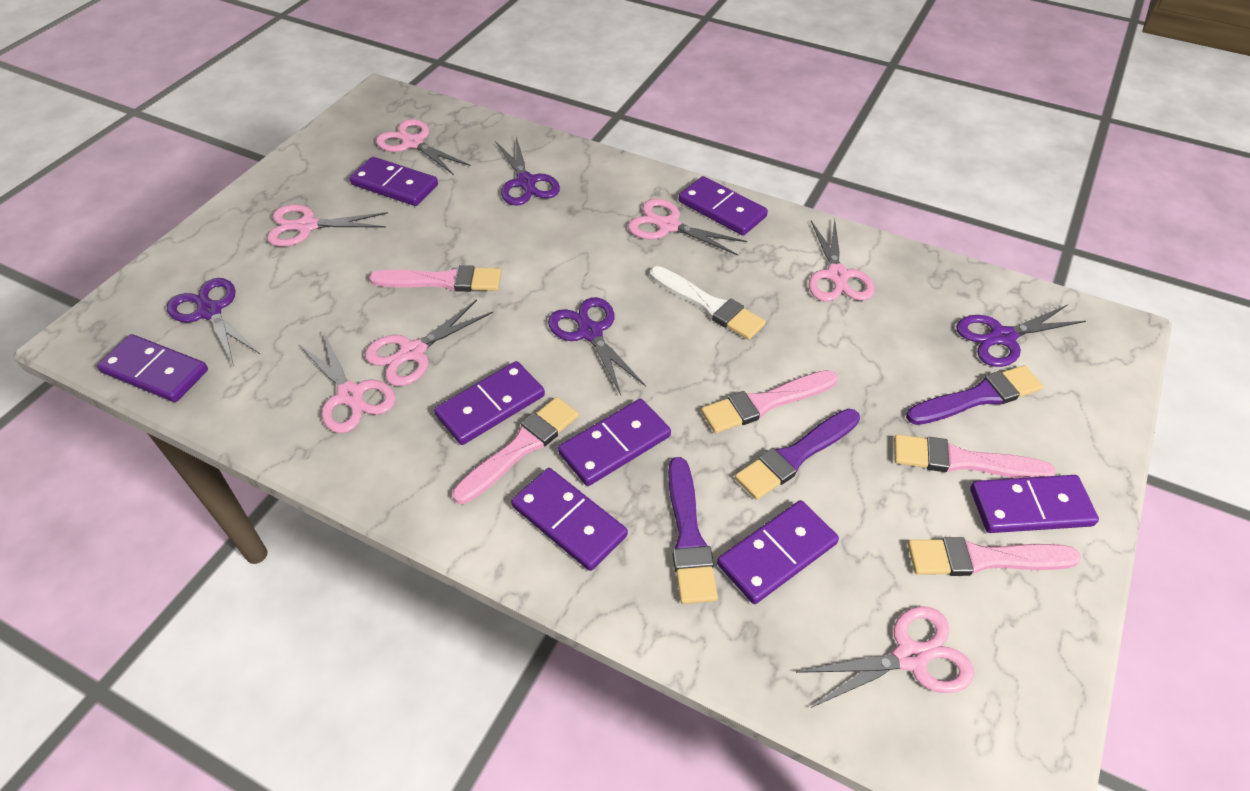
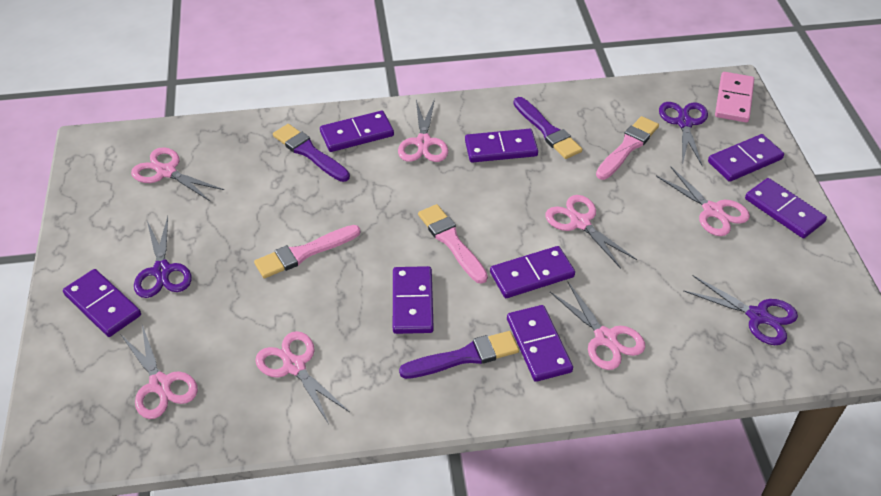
pink brush: 5 -> 3
pink domino: 0 -> 1
purple scissors: 4 -> 3
white brush: 1 -> 0

